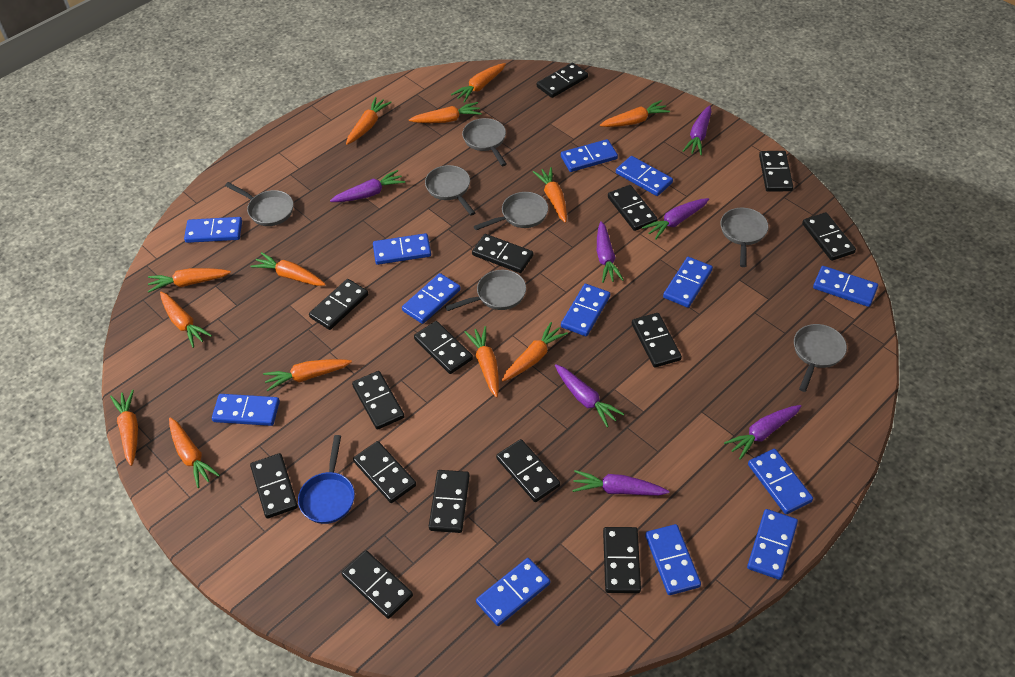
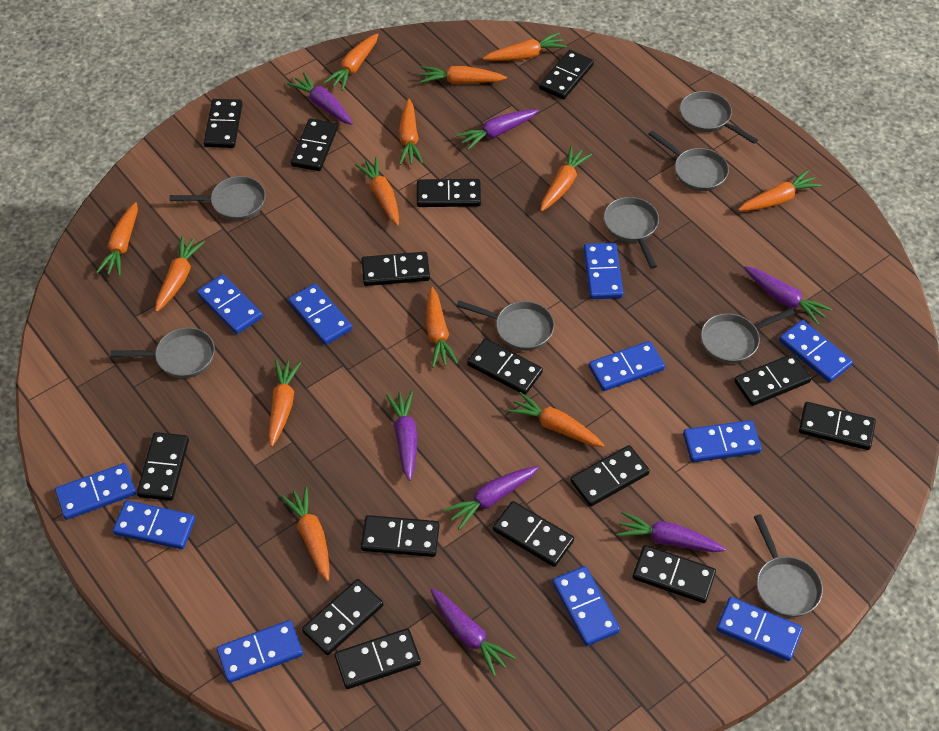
blue domino: 13 -> 11
blue pan: 1 -> 0
grey pan: 7 -> 8

